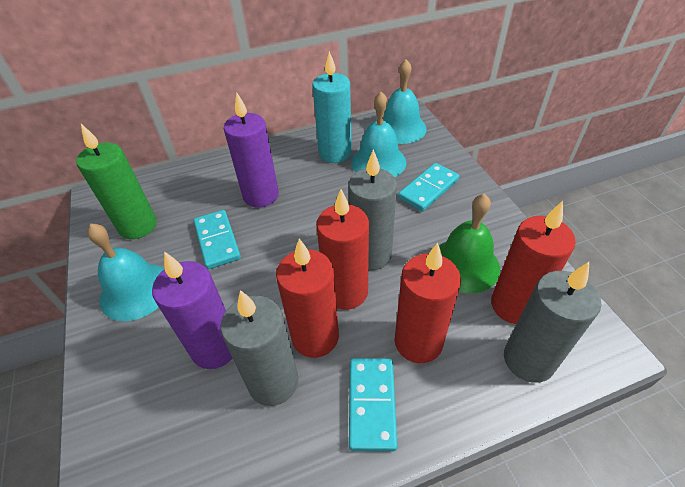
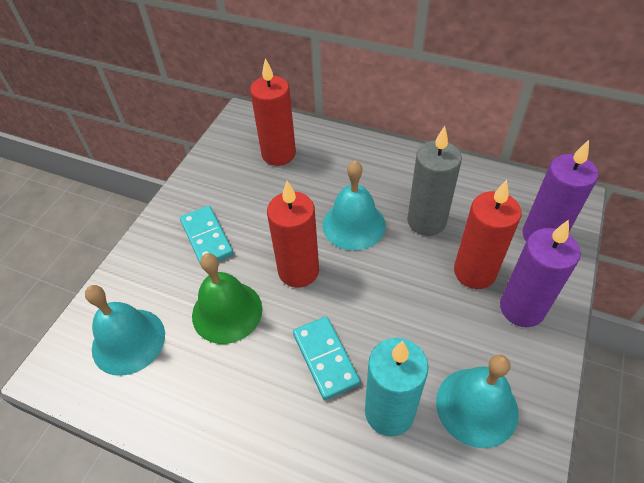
green candle: 1 -> 0
grey candle: 3 -> 1
red candle: 4 -> 3
turquoise domino: 3 -> 2

